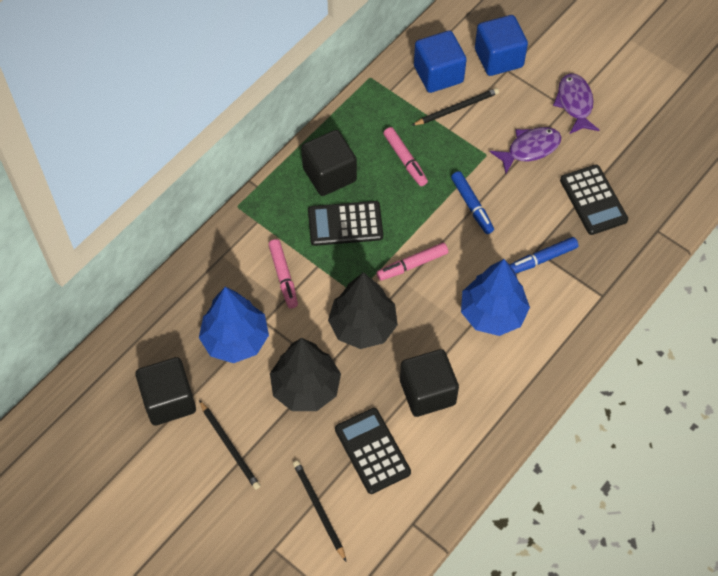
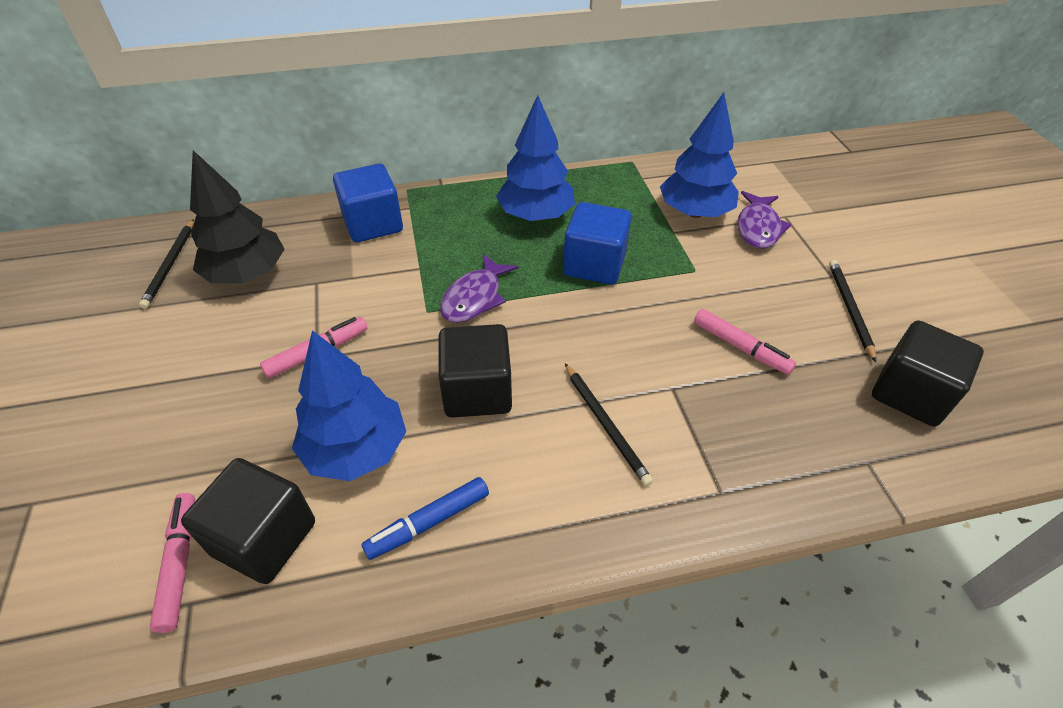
black calculator: 3 -> 0
black tree: 2 -> 1
blue marker: 2 -> 1
blue tree: 2 -> 3

